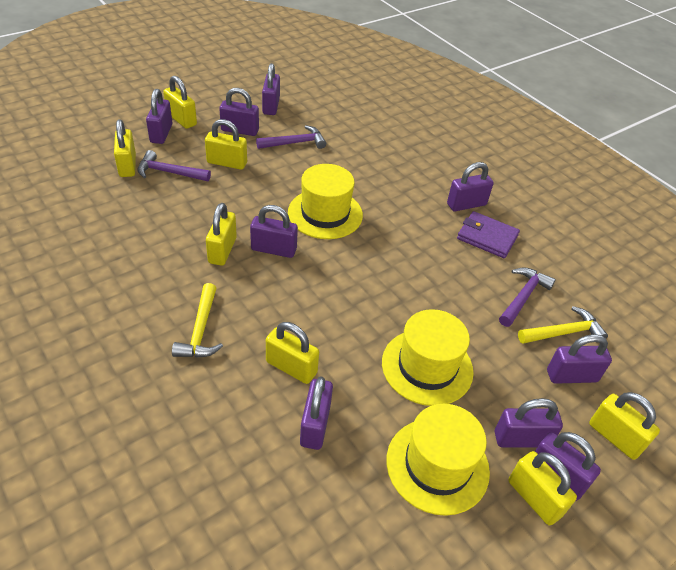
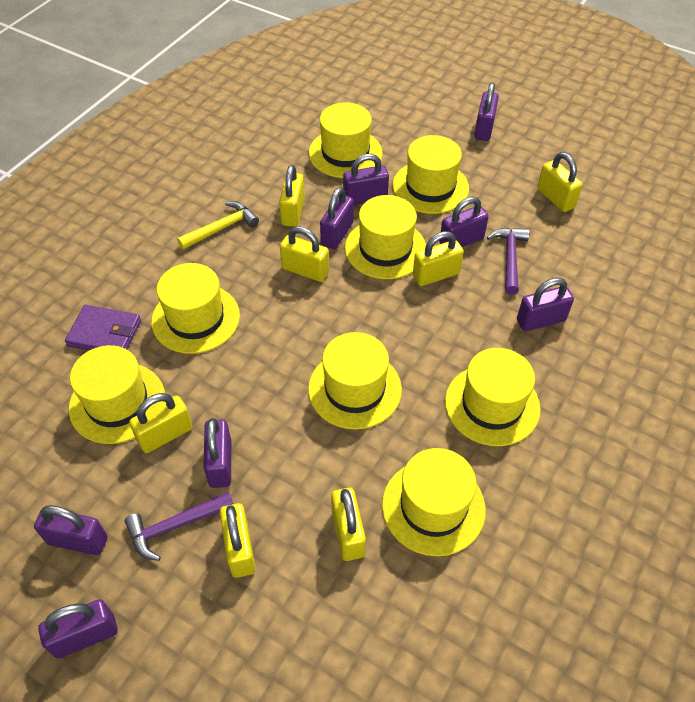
purple hammer: 3 -> 2
purple padlock: 9 -> 8
yellow hammer: 2 -> 1
yellow hat: 3 -> 8

